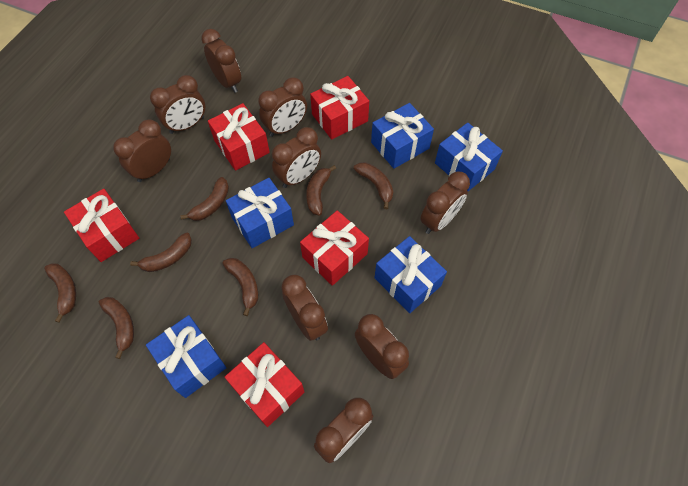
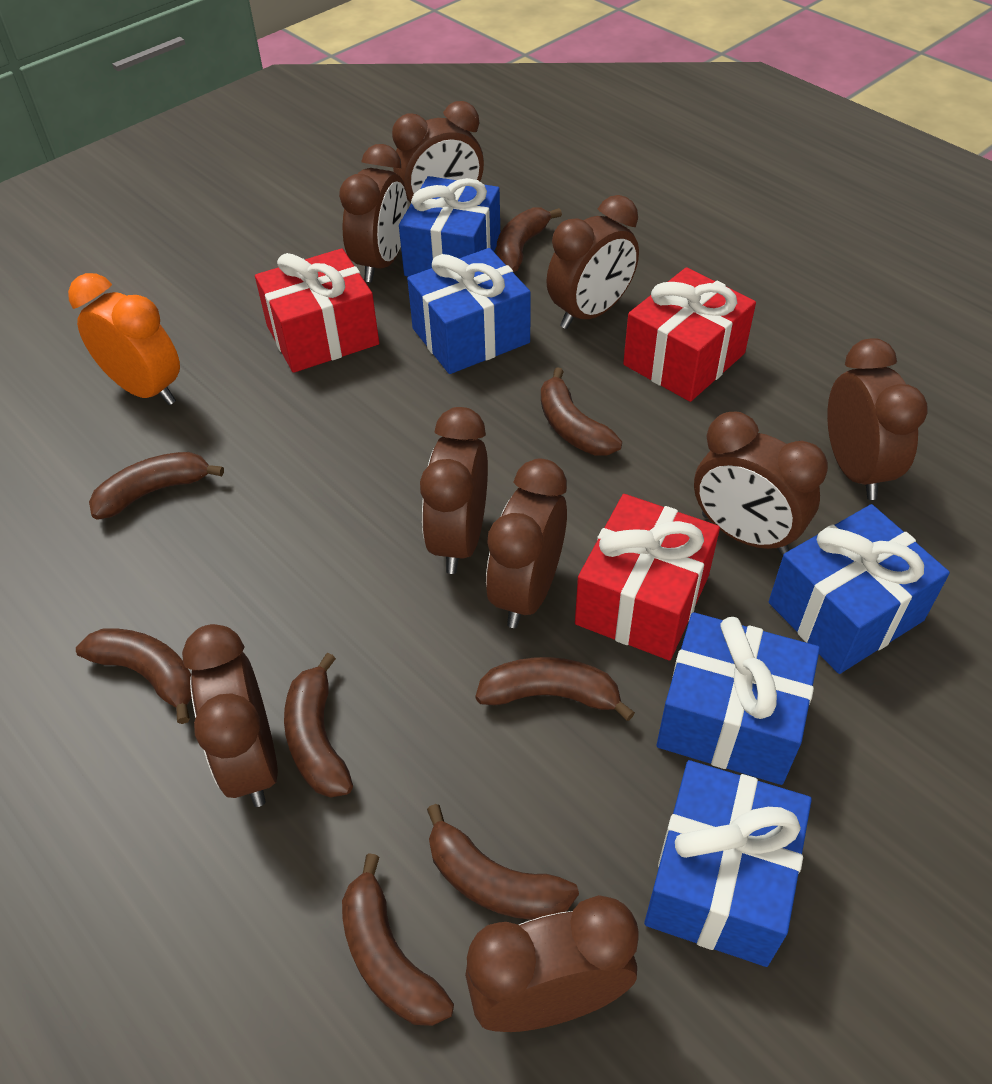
brown banana: 7 -> 8
orange clock: 0 -> 1
red gift: 5 -> 3

